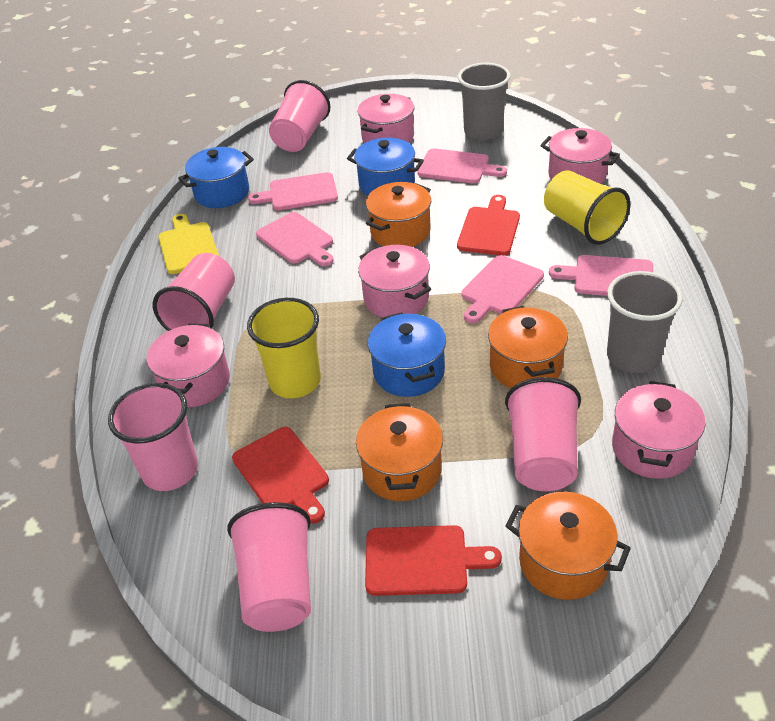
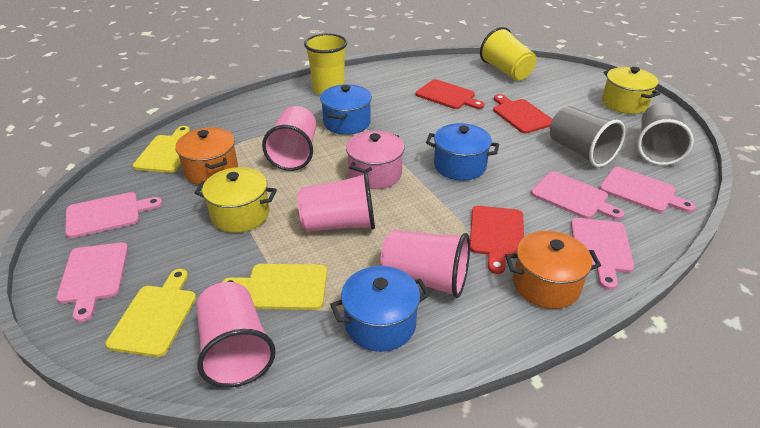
orange pot: 4 -> 2
pink cup: 5 -> 4
pink pot: 5 -> 1
yellow cutting board: 1 -> 3
yellow pot: 0 -> 2

